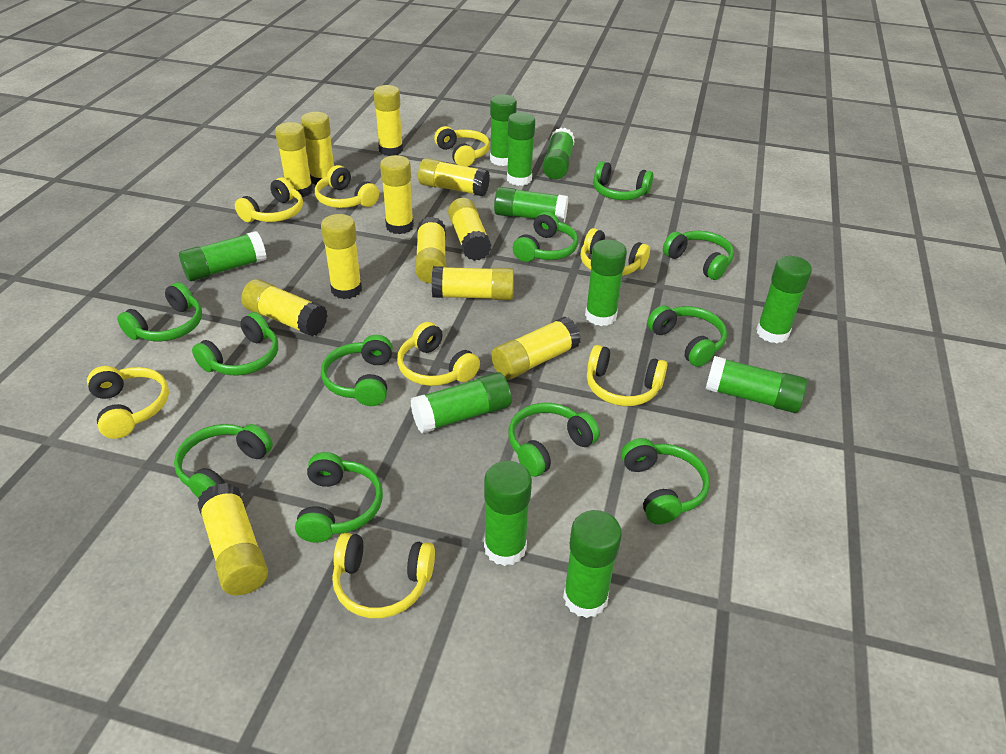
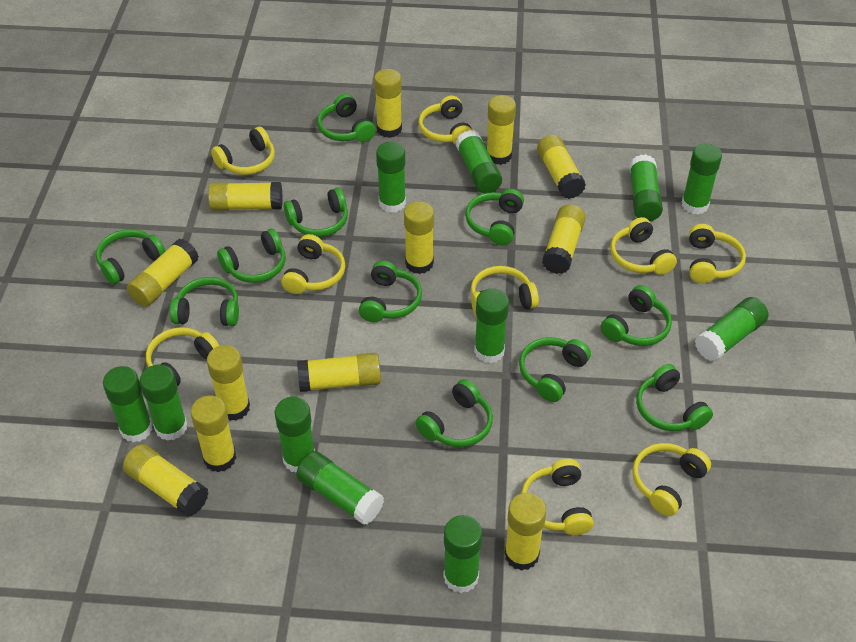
yellow headphones: 8 -> 9

